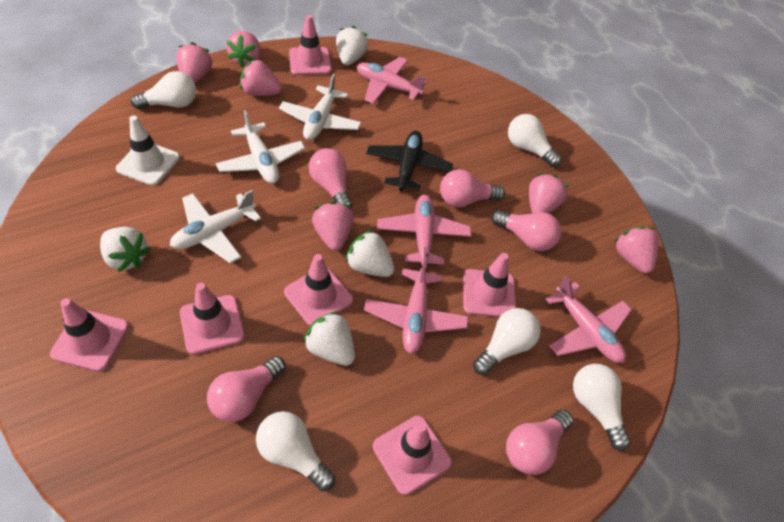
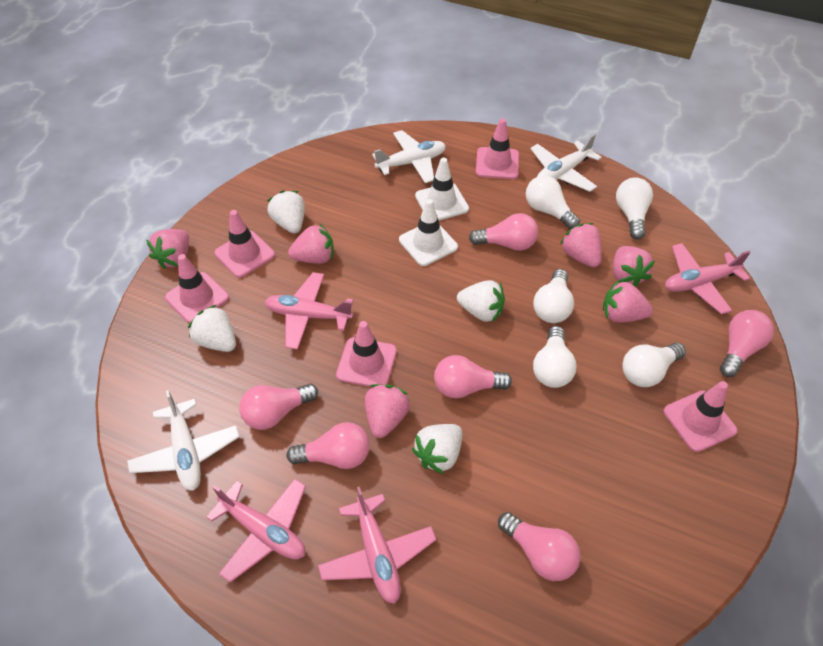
black plane: 1 -> 0
pink light bulb: 5 -> 6
pink traffic cone: 6 -> 5
white traffic cone: 1 -> 2

